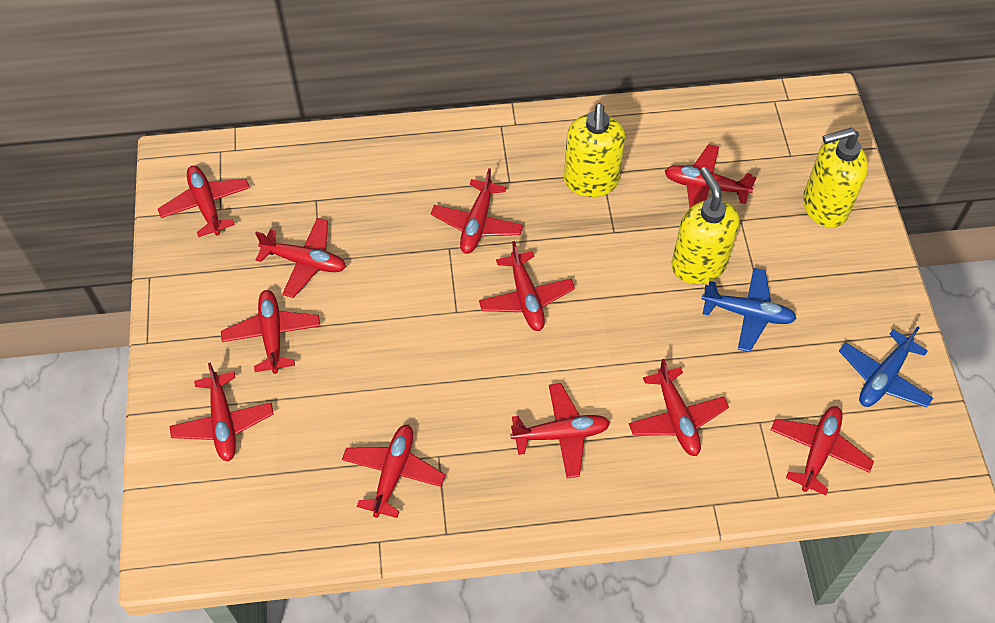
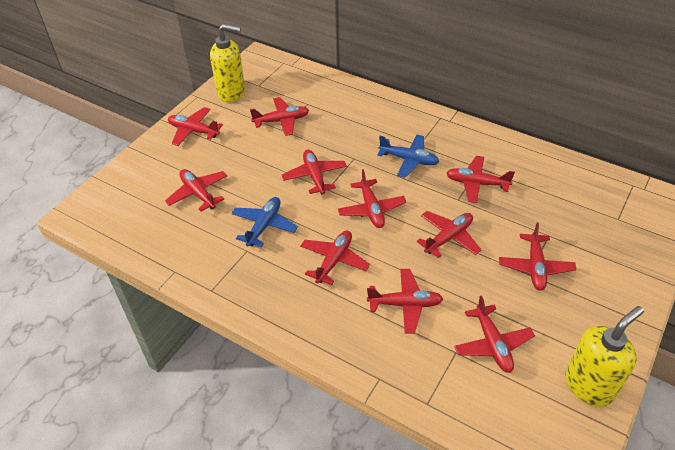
yellow soap dispenser: 3 -> 2

